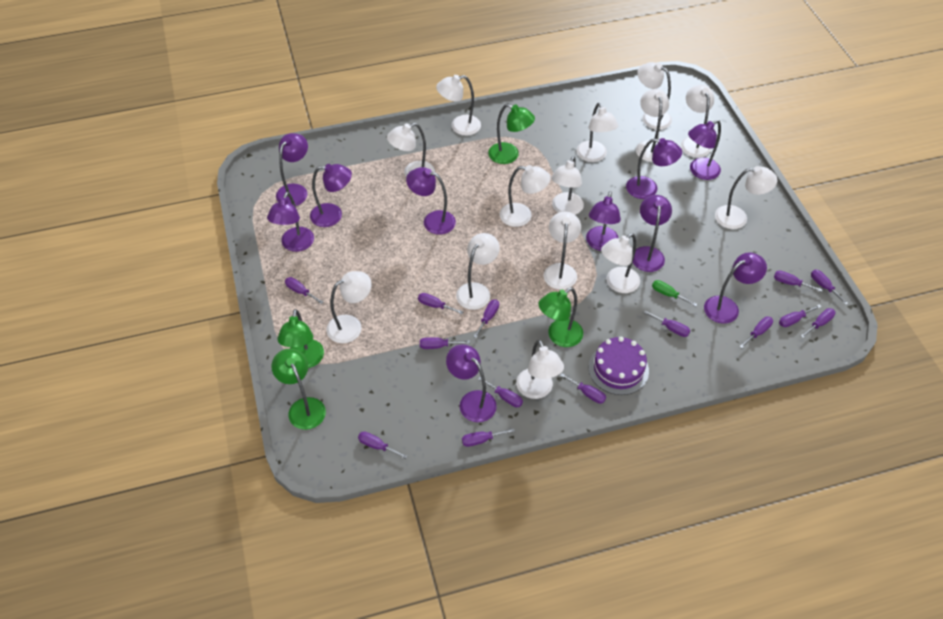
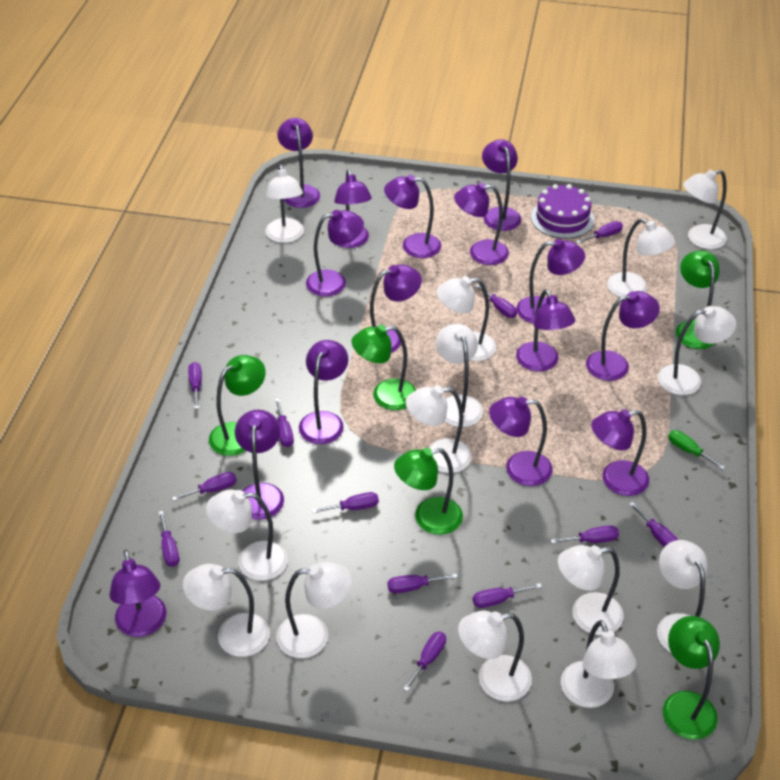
green lamp: 4 -> 5
purple lamp: 10 -> 15
purple screwdriver: 14 -> 12

